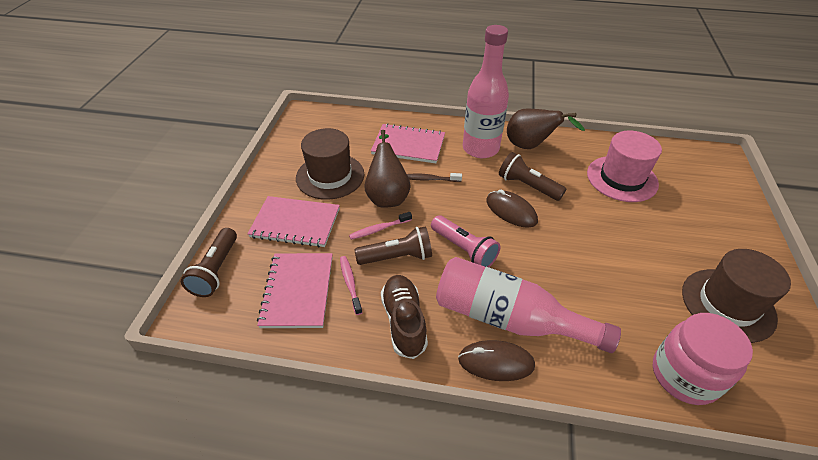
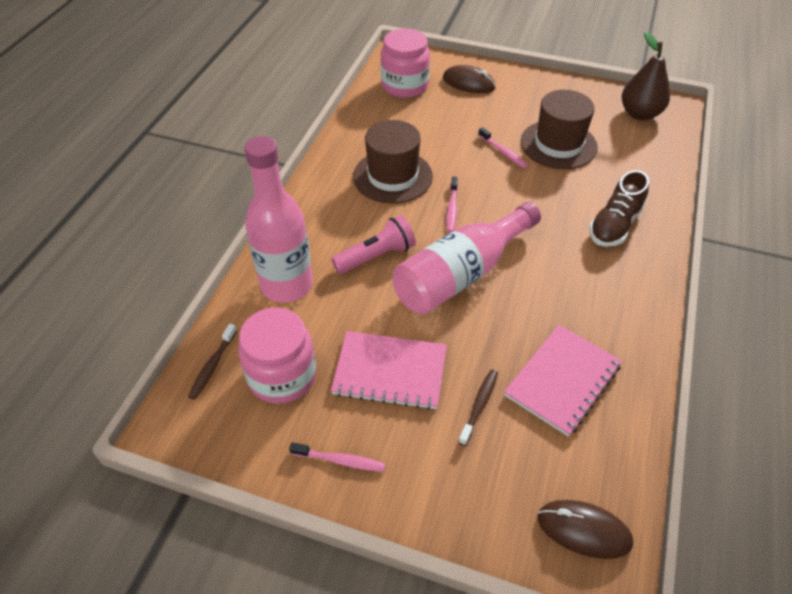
brown flashlight: 3 -> 0
brown pear: 2 -> 1
brown toothbrush: 1 -> 2
pink hat: 1 -> 0
pink jar: 1 -> 2
pink notebook: 3 -> 2
pink toothbrush: 2 -> 3

